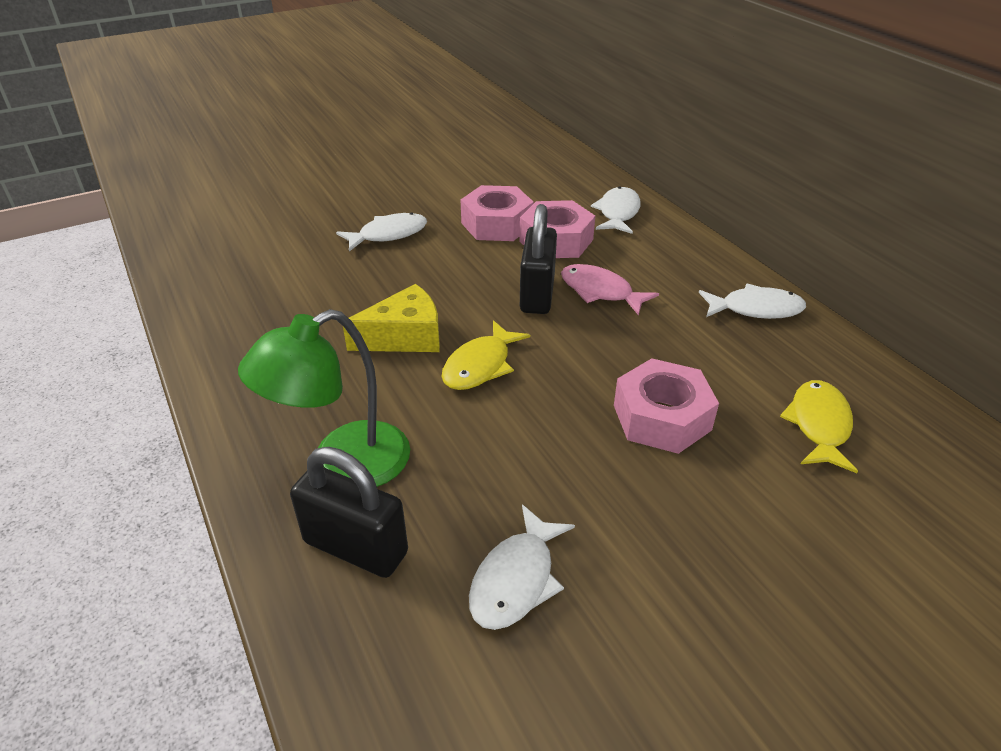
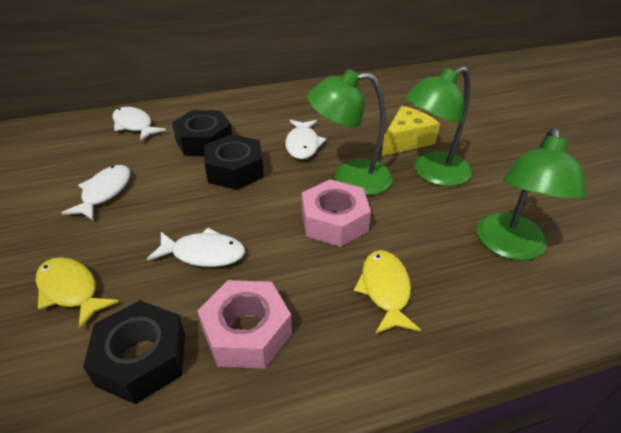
black nut: 0 -> 3
black padlock: 2 -> 0
green lamp: 1 -> 3
pink fish: 1 -> 0
pink nut: 3 -> 2

